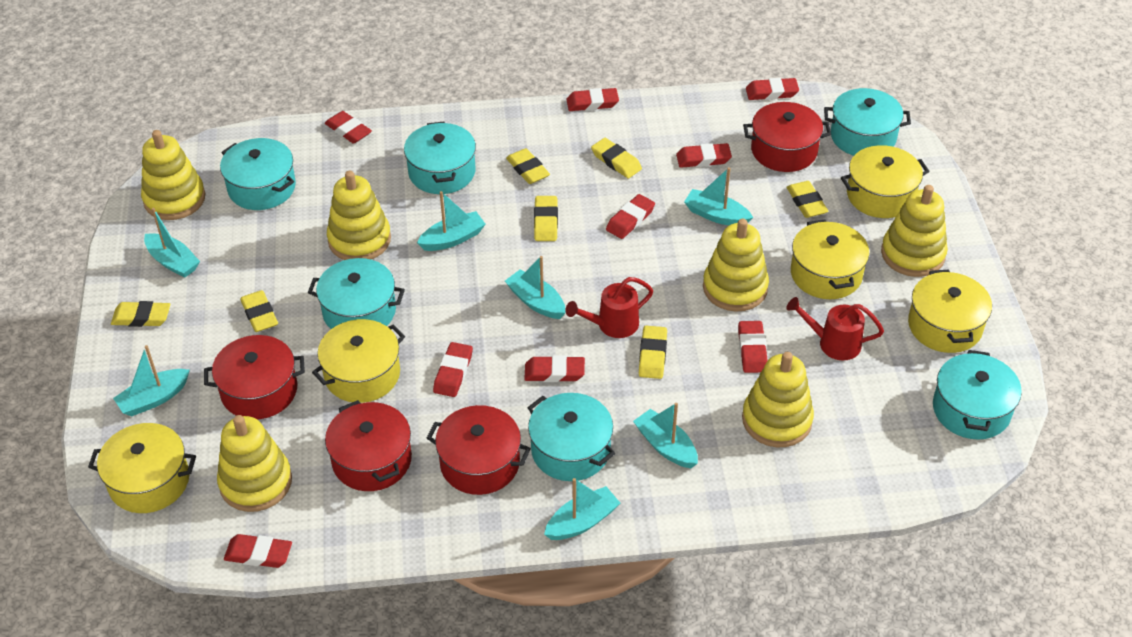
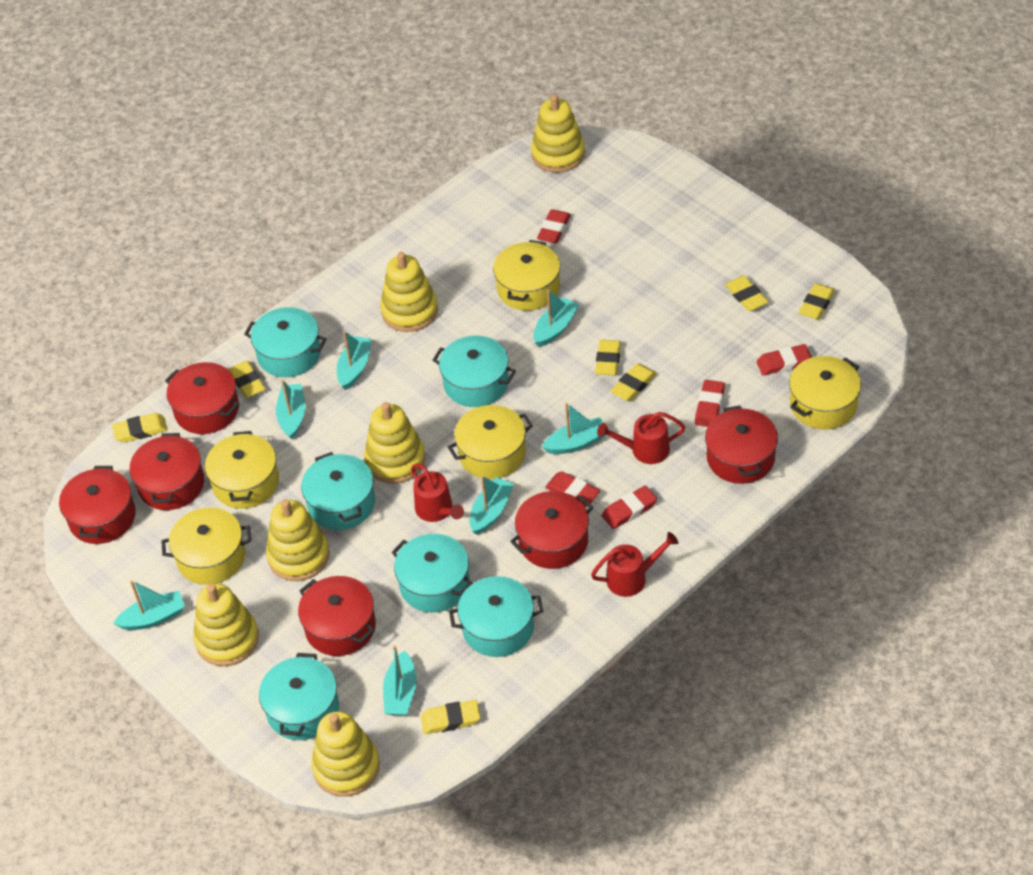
red eraser: 9 -> 5
red pot: 4 -> 6
red watering can: 2 -> 3

